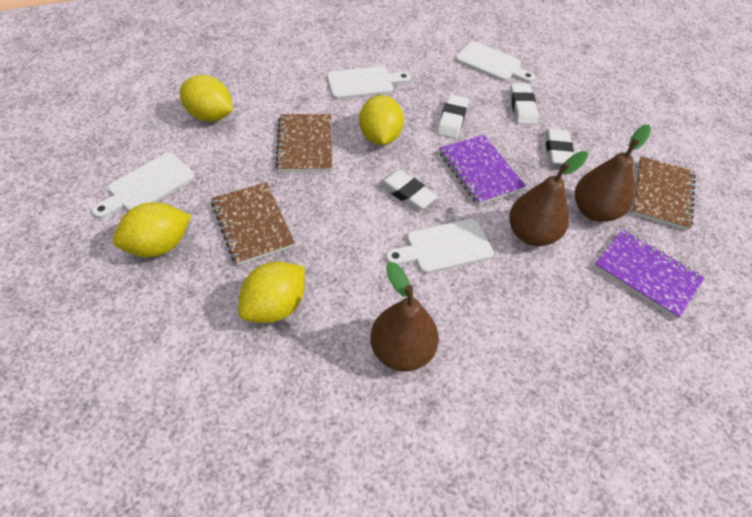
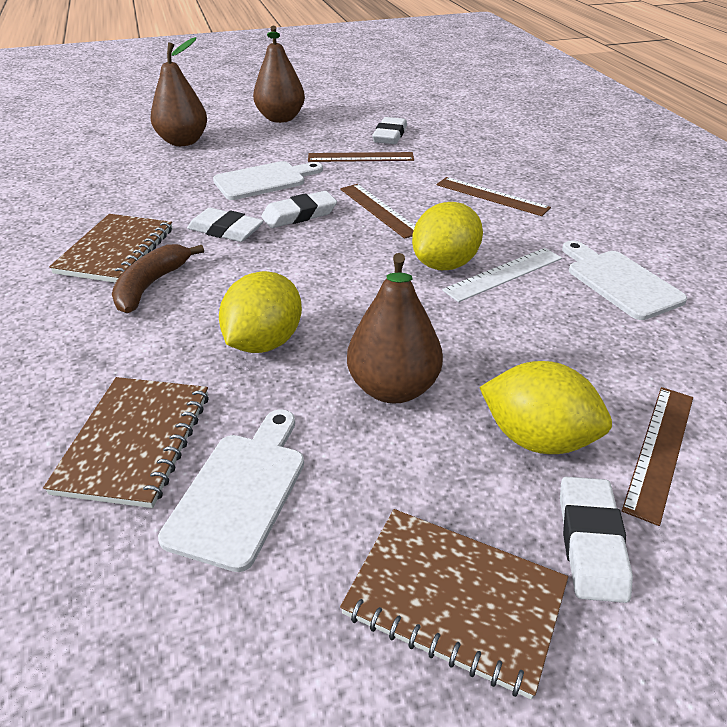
brown banana: 0 -> 1
brown ruler: 0 -> 4
purple notebook: 2 -> 0
white cutting board: 4 -> 3
white ruler: 0 -> 1
yellow lemon: 4 -> 3

